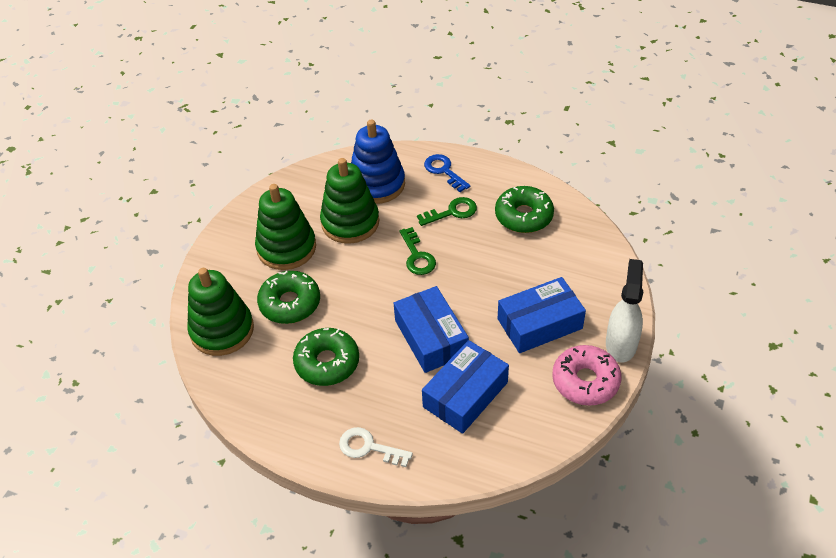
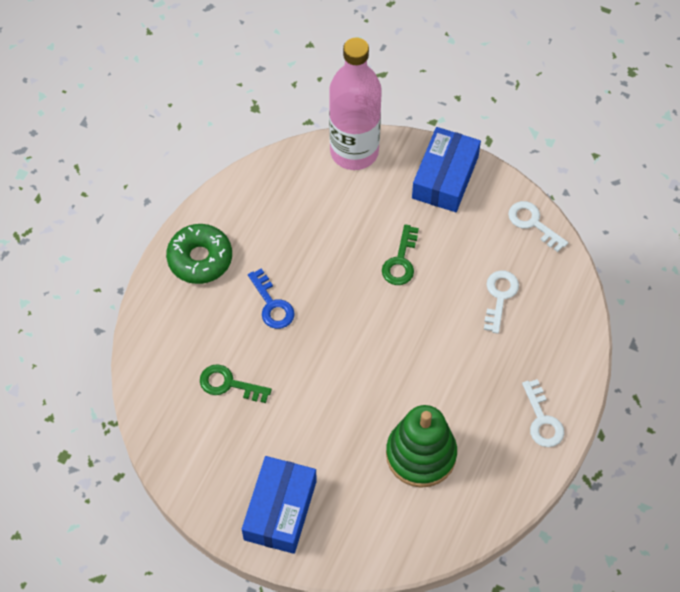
blue box: 3 -> 2
blue stacking toy: 1 -> 0
green donut: 3 -> 1
green stacking toy: 3 -> 1
pink bottle: 0 -> 1
pink donut: 1 -> 0
white key: 1 -> 3
white spray bottle: 1 -> 0

